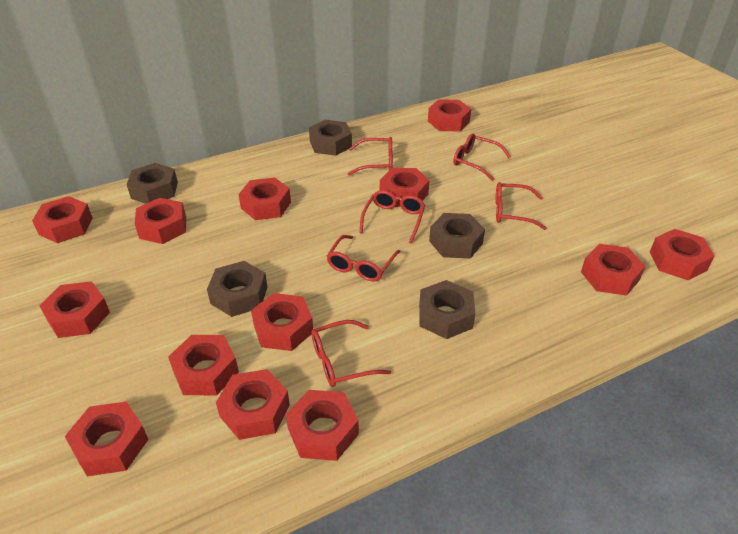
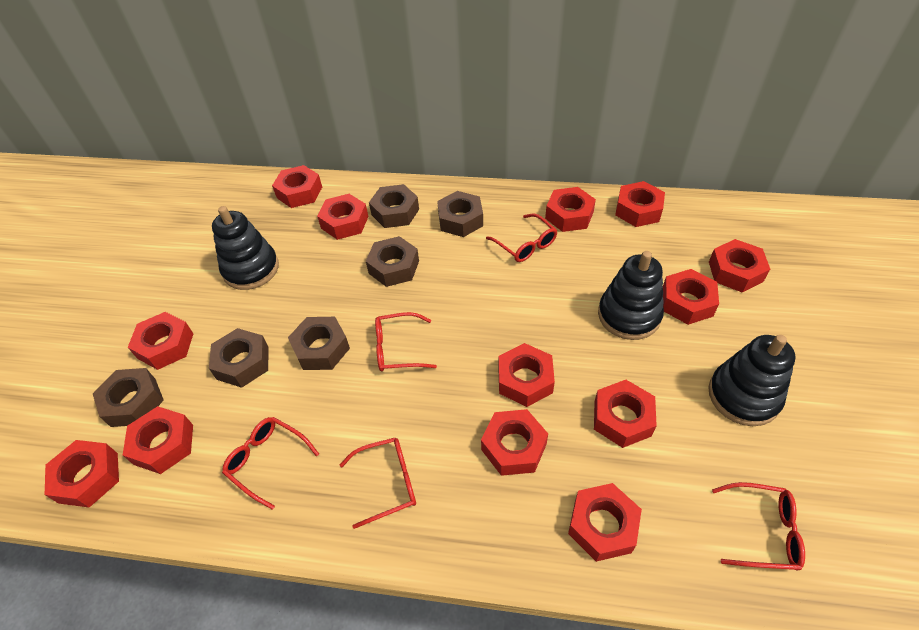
black stacking toy: 0 -> 3
brown nut: 5 -> 6
red glasses: 6 -> 5

